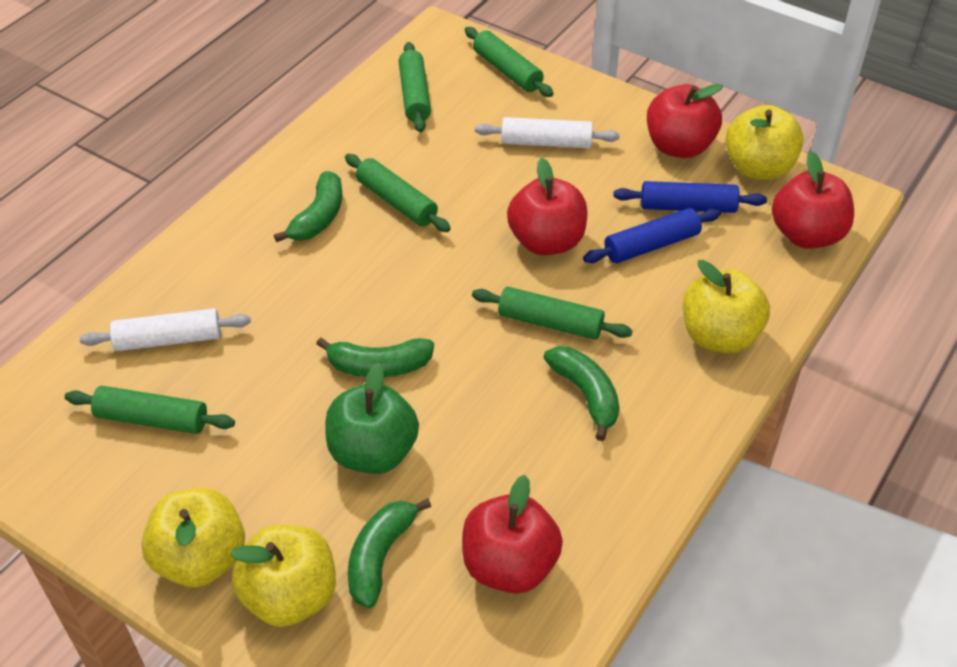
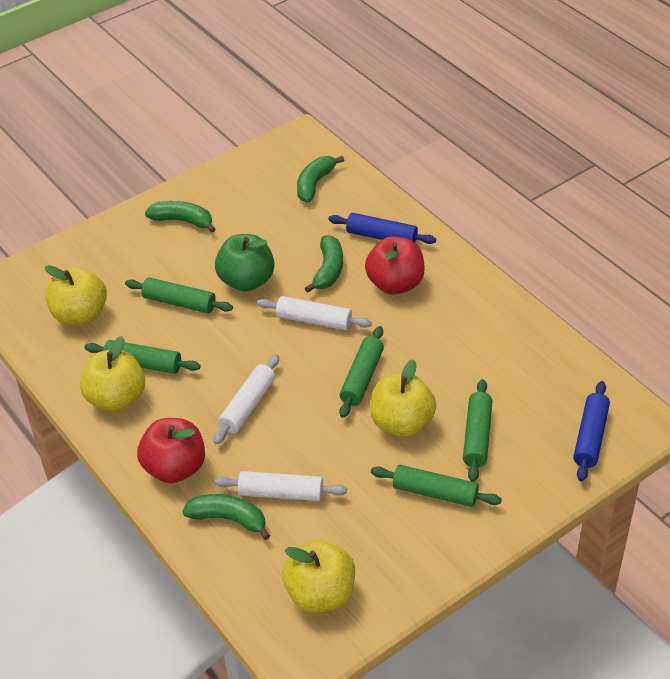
red apple: 4 -> 2
white rolling pin: 2 -> 3

